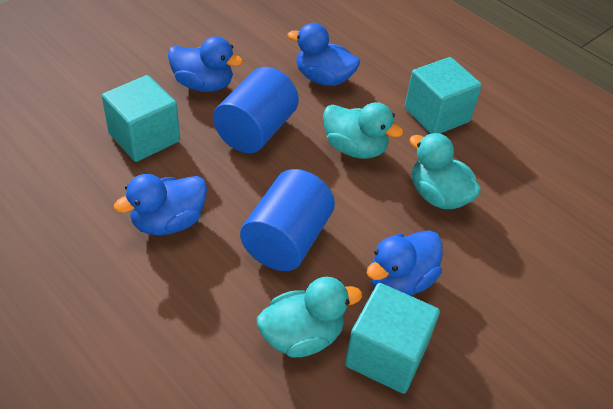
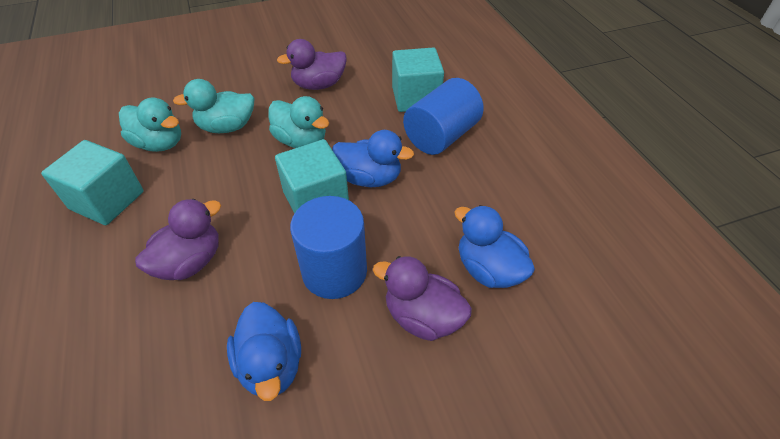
blue duck: 4 -> 3
purple duck: 0 -> 3

